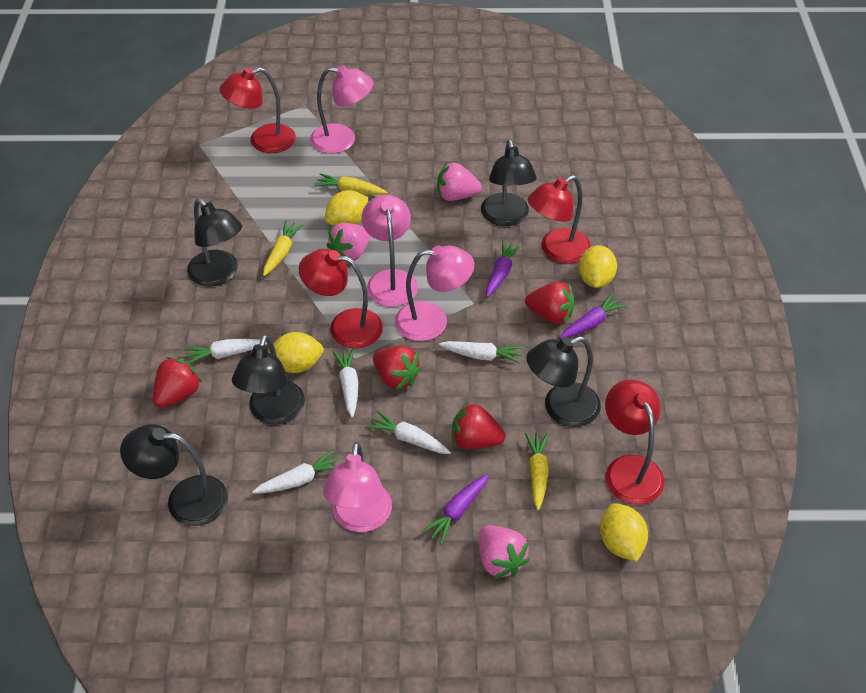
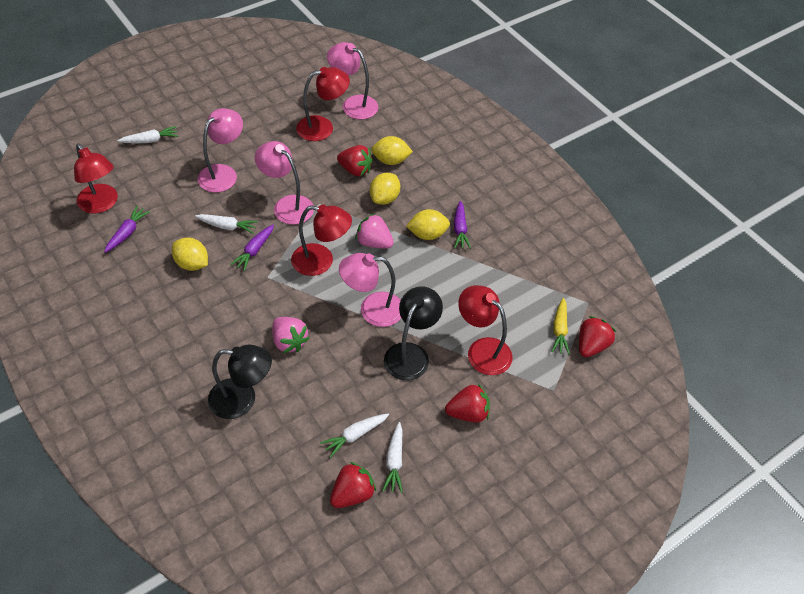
black lamp: 5 -> 2
pink strawberry: 3 -> 2
white carrot: 5 -> 4
yellow carrot: 3 -> 1

